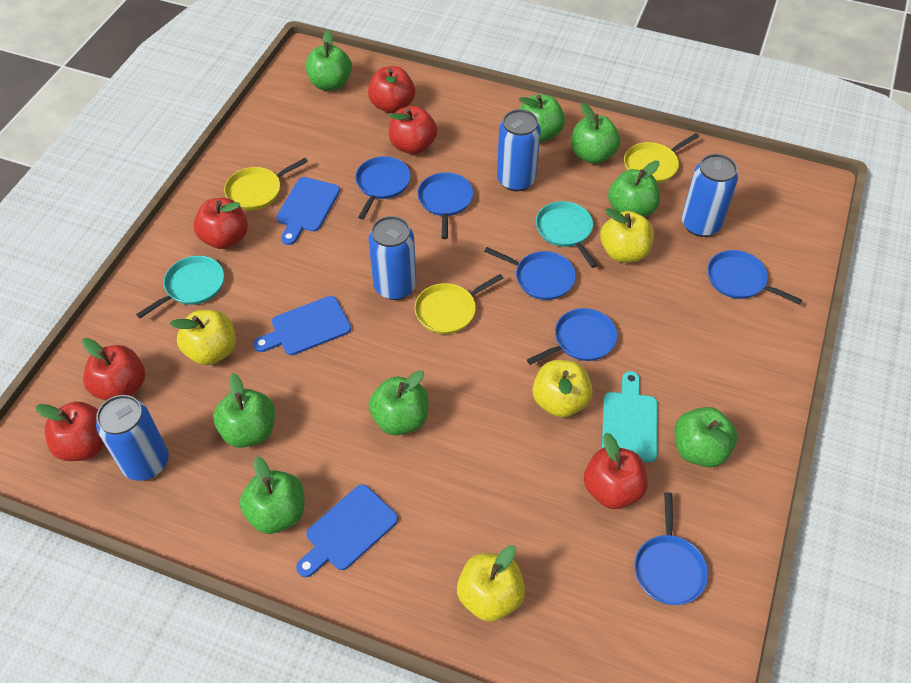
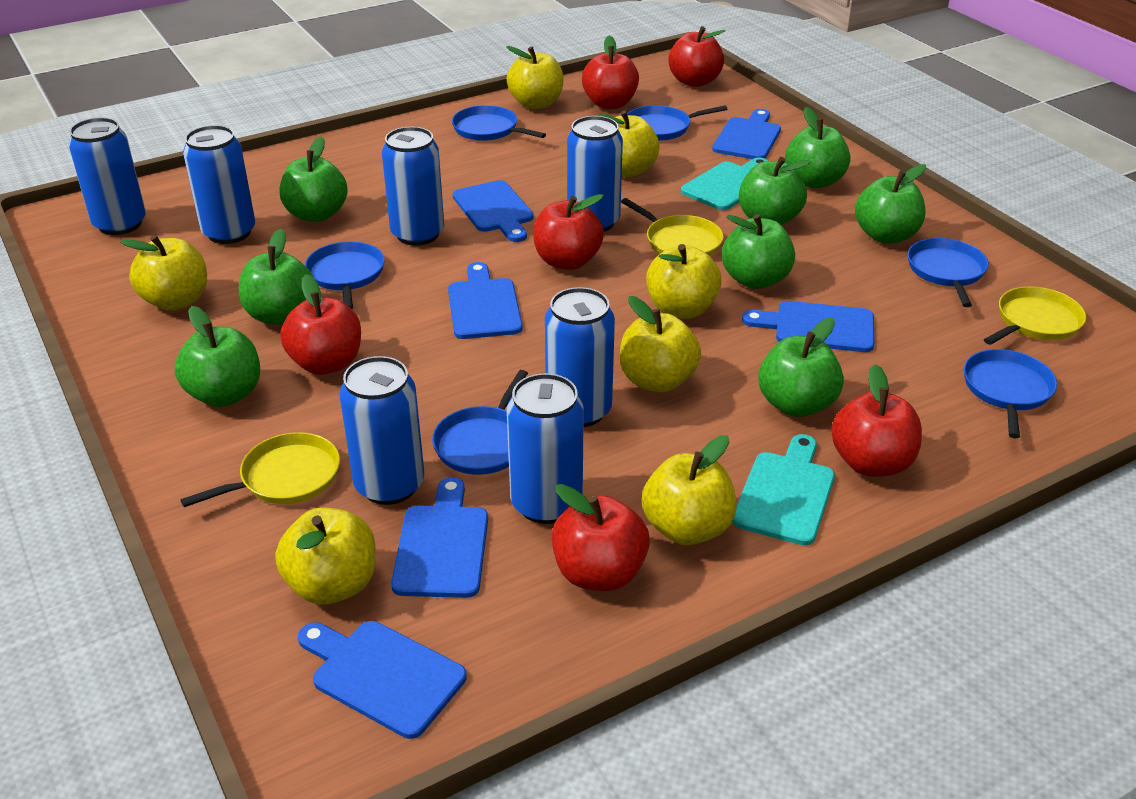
blue can: 4 -> 7
blue cutting board: 3 -> 6
turquoise cutting board: 1 -> 2
turquoise pan: 2 -> 0
yellow apple: 4 -> 7

